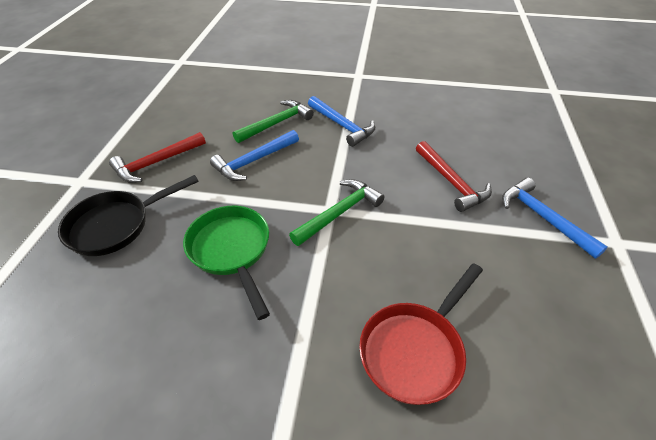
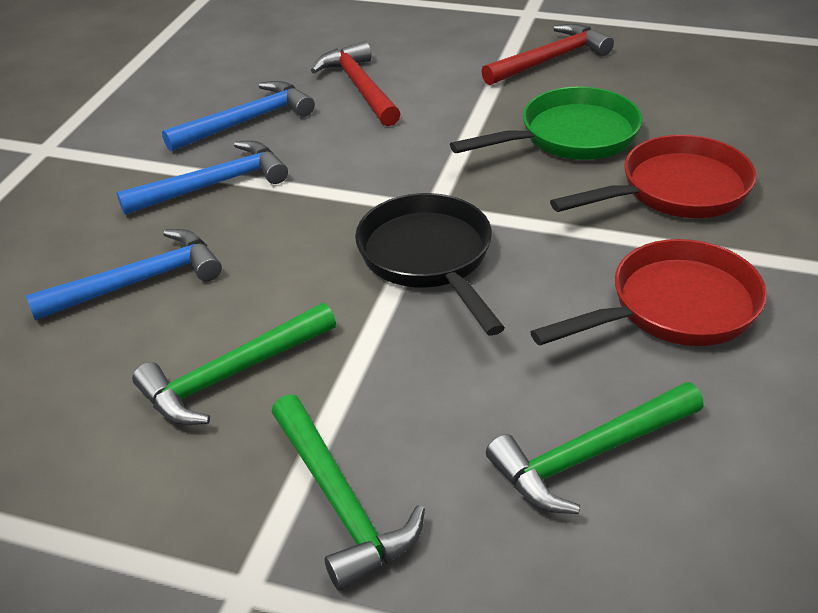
green hammer: 2 -> 3
red pan: 1 -> 2

